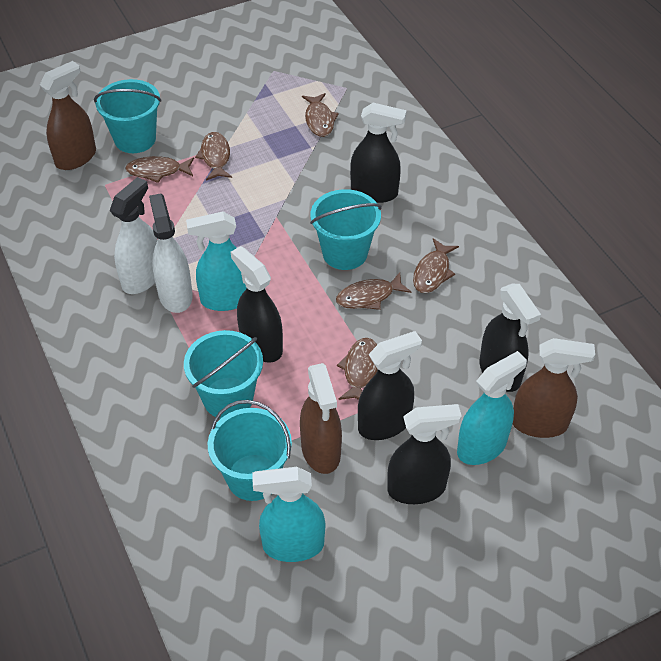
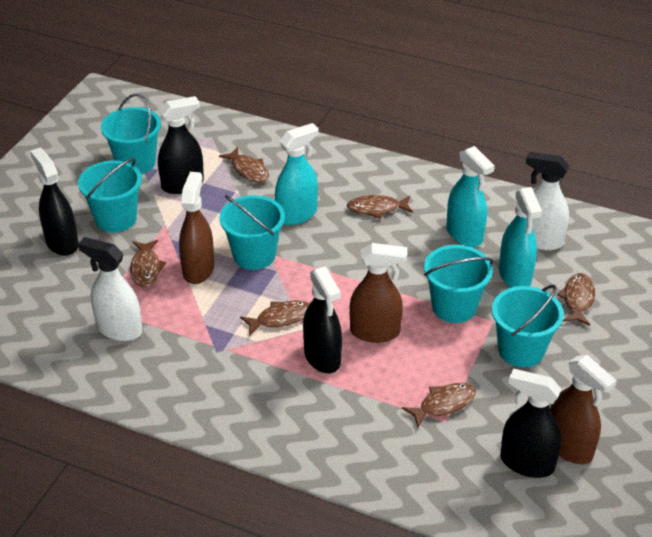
black spray bottle: 5 -> 4
turquoise bucket: 4 -> 5

